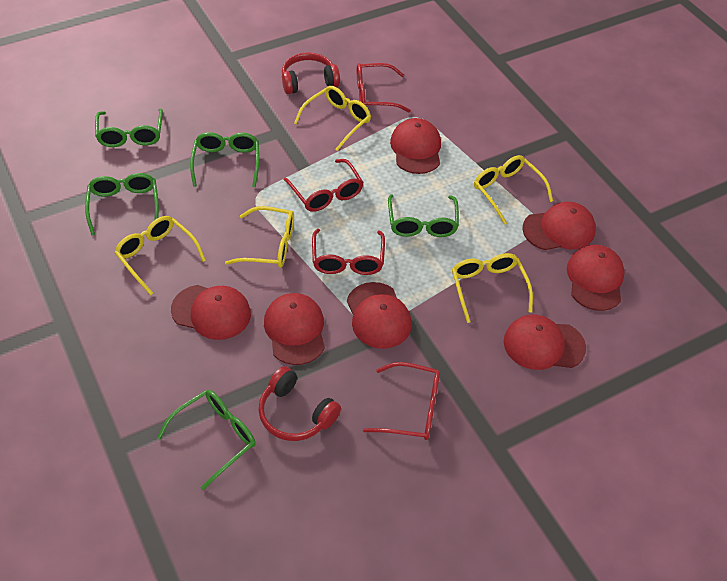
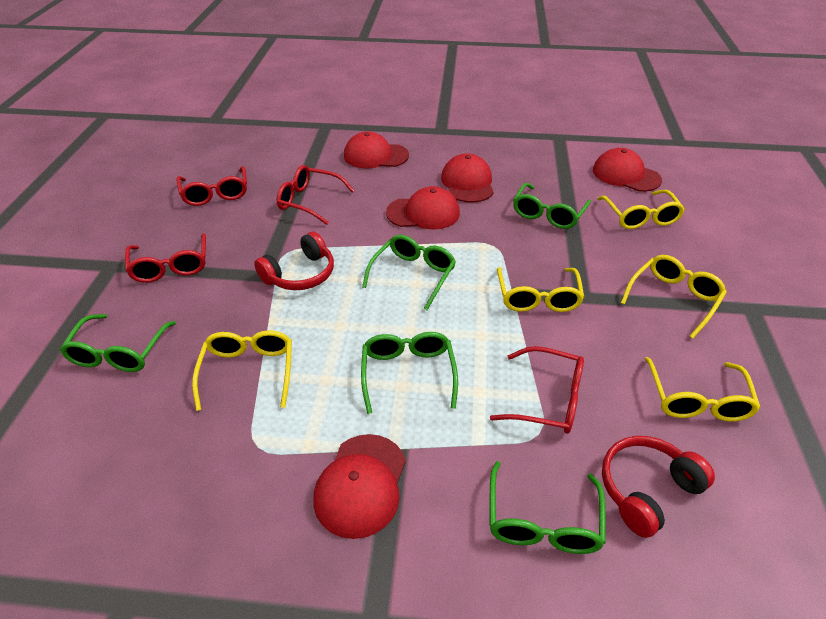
red cap: 7 -> 5

